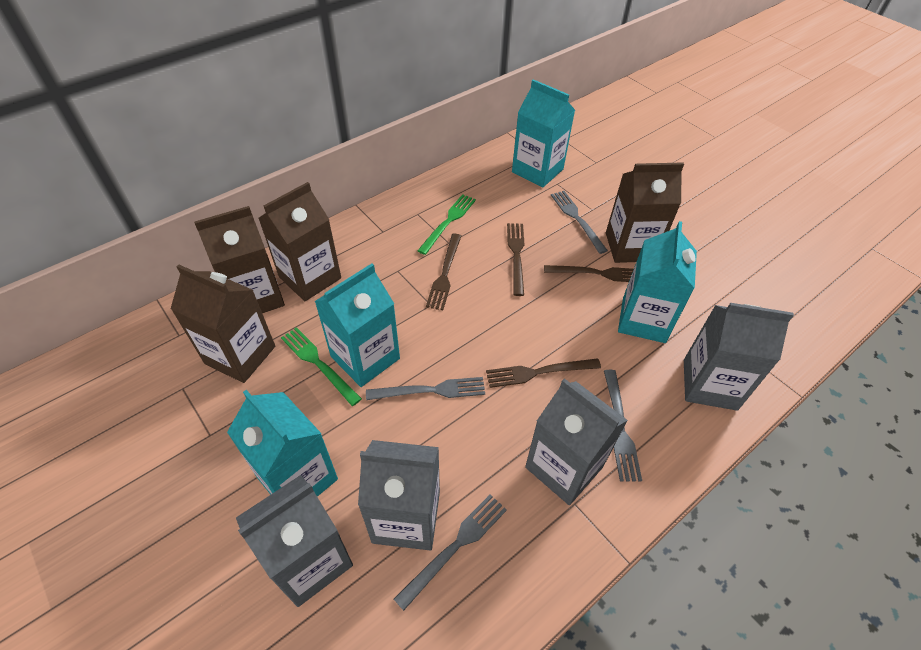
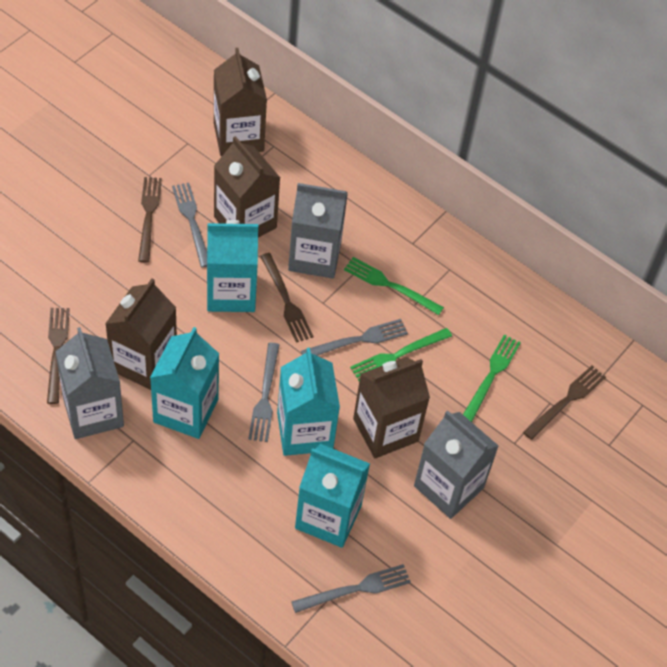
green fork: 2 -> 3
grey carton: 4 -> 3

